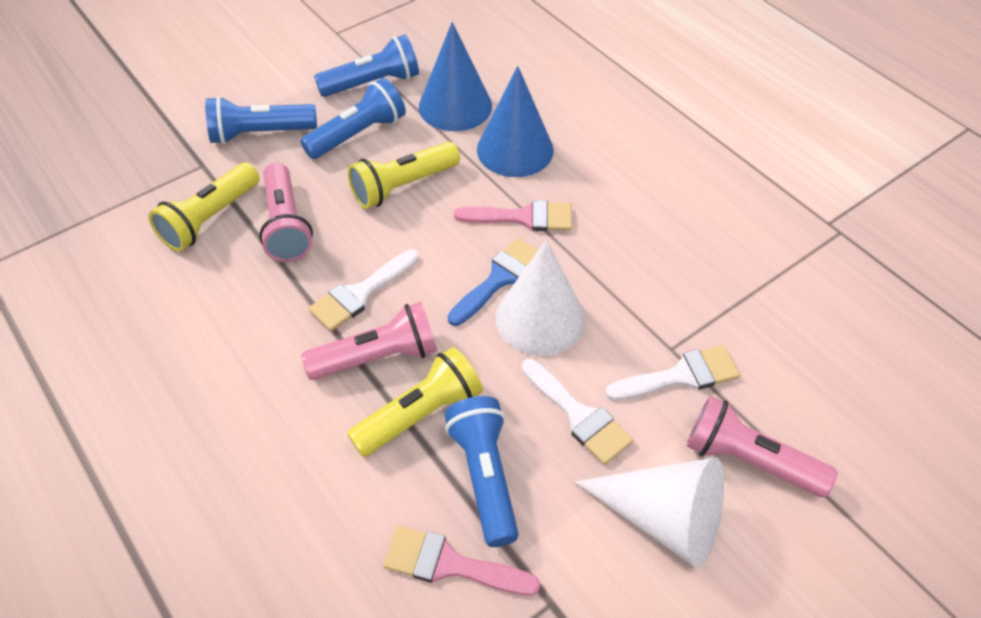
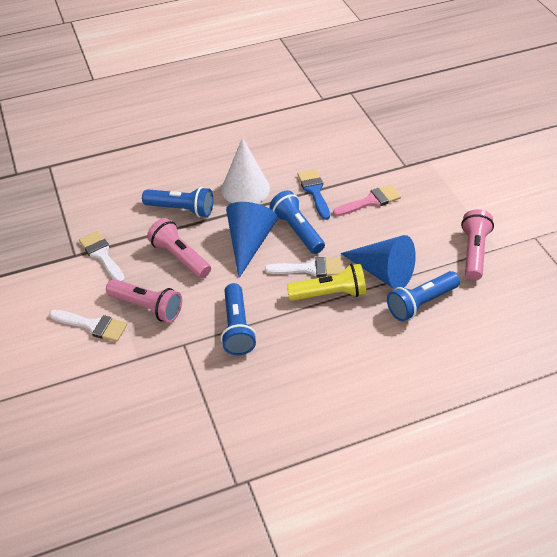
pink brush: 2 -> 1
white cone: 2 -> 1
yellow flashlight: 3 -> 1

